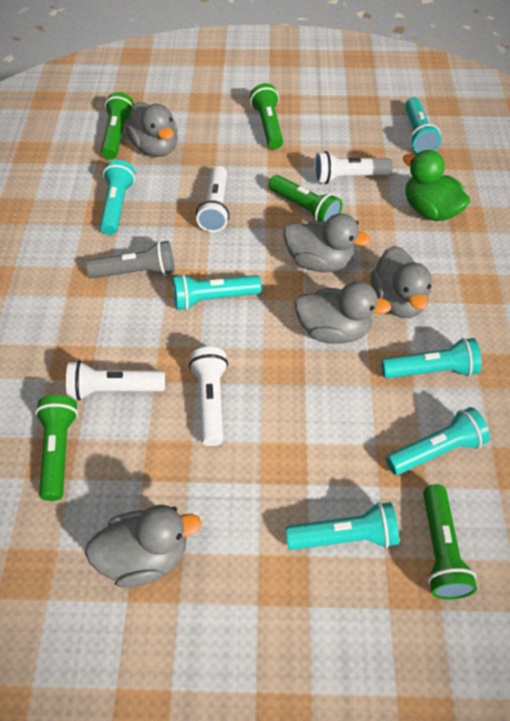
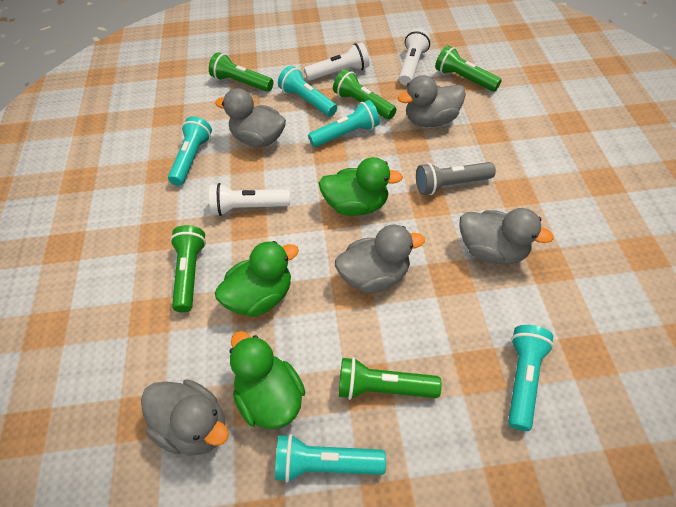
green duck: 1 -> 3
turquoise flashlight: 6 -> 5
white flashlight: 4 -> 3

